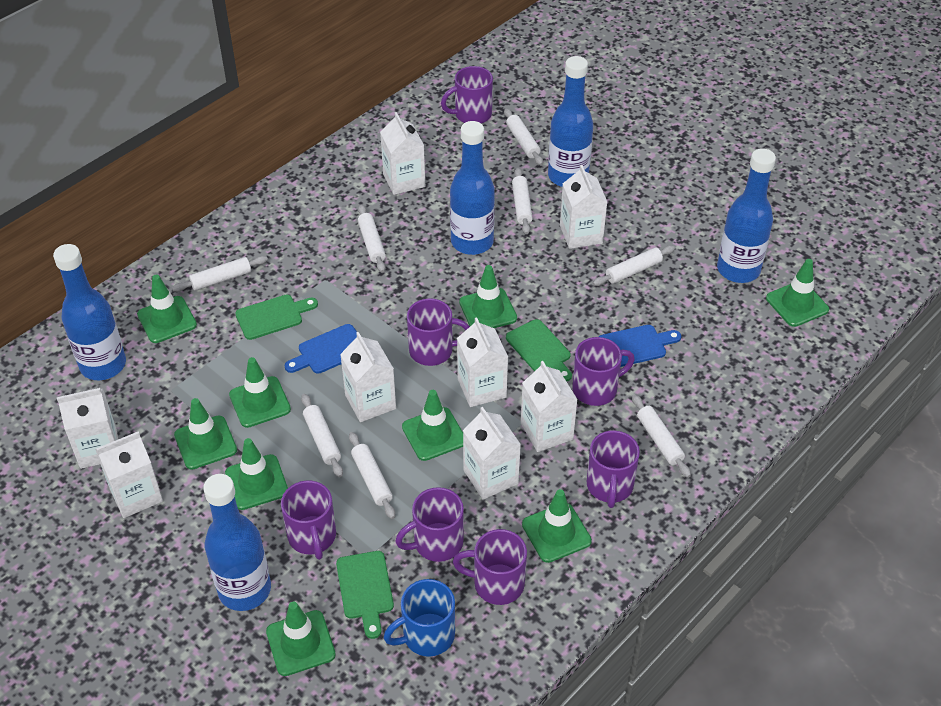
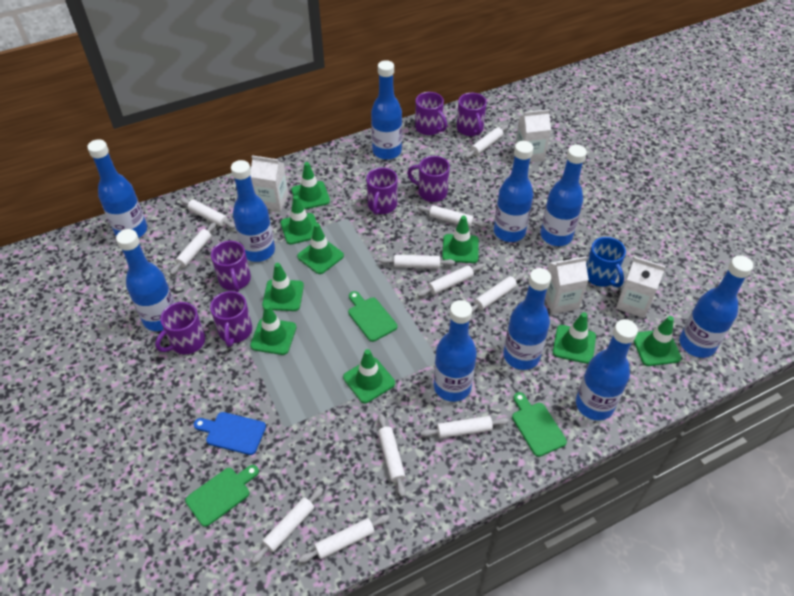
blue bottle: 5 -> 10
blue cutting board: 2 -> 1
white carton: 8 -> 4
white rolling pin: 8 -> 11

